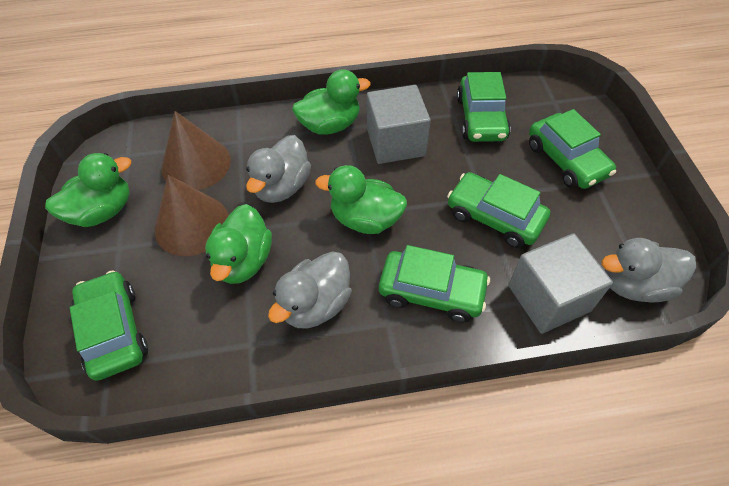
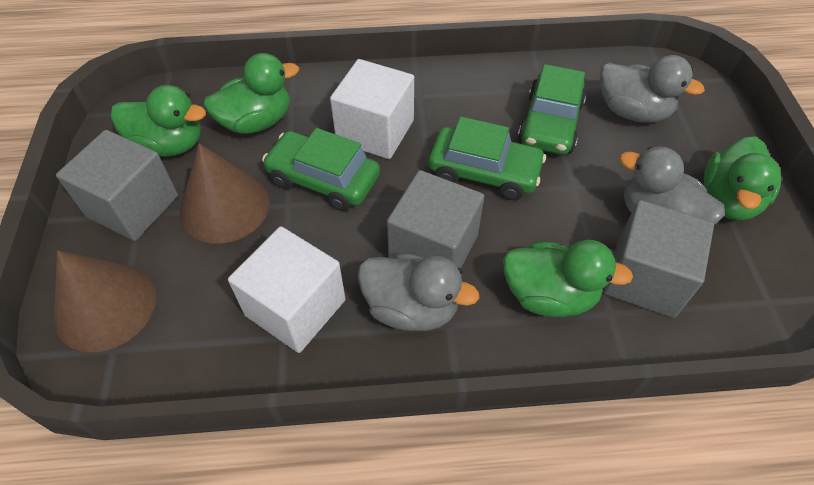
green car: 5 -> 3
grey cube: 2 -> 3
white cube: 0 -> 2

